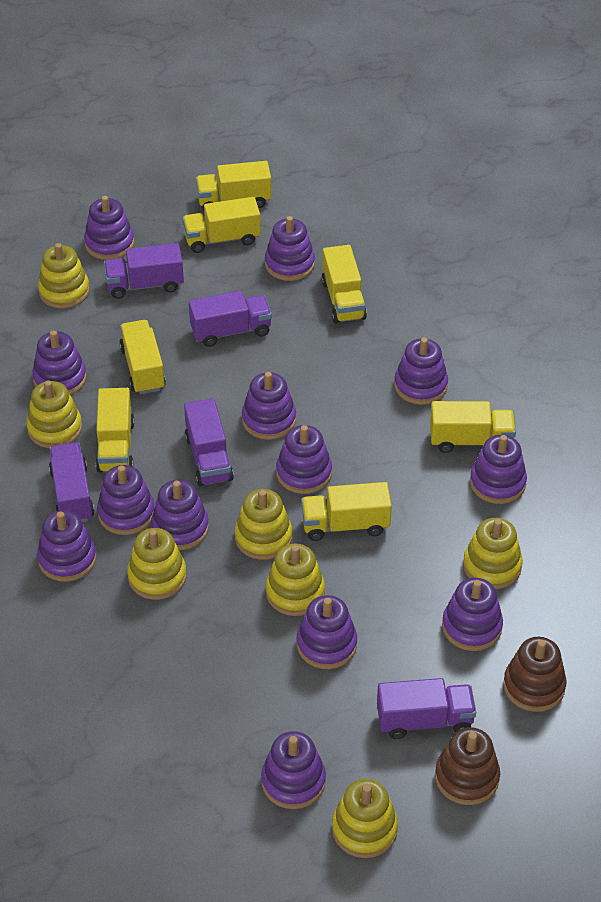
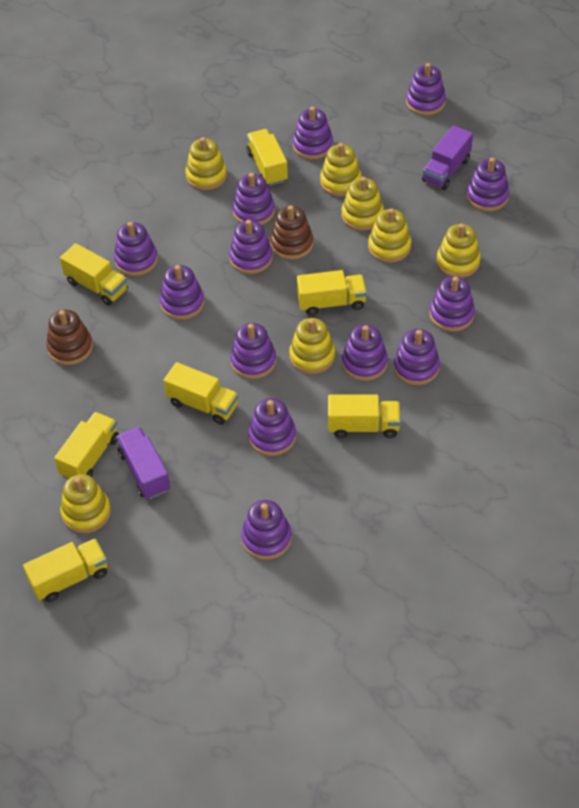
purple truck: 5 -> 2

